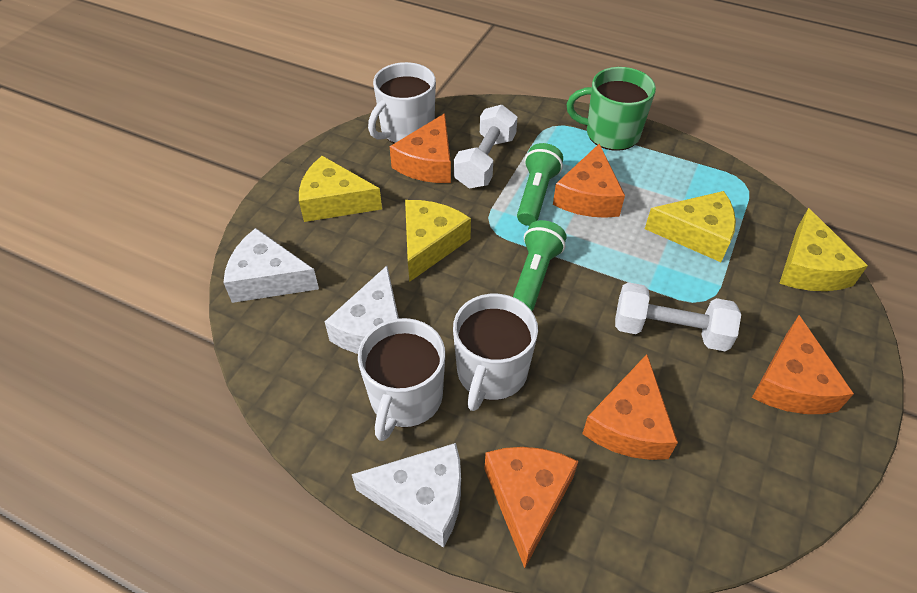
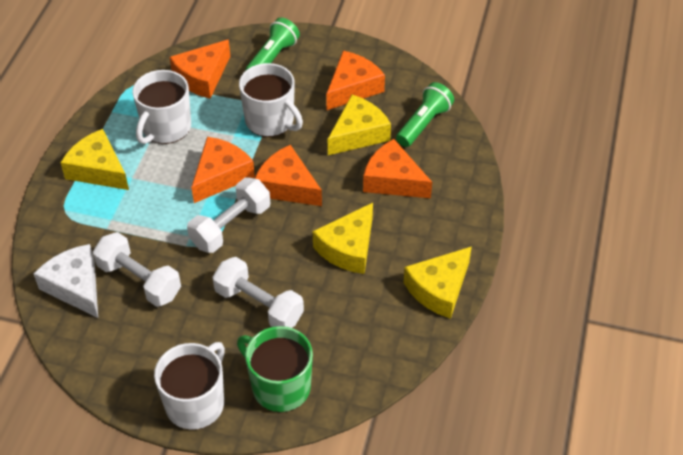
white cheese: 3 -> 1
white dumbbell: 2 -> 3

